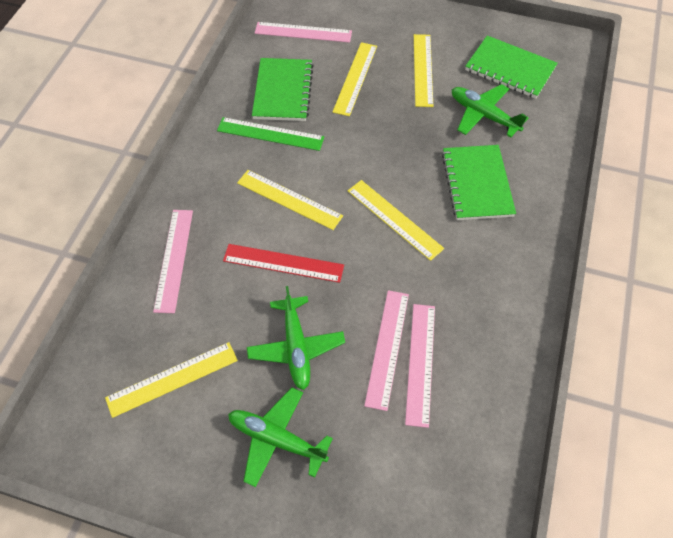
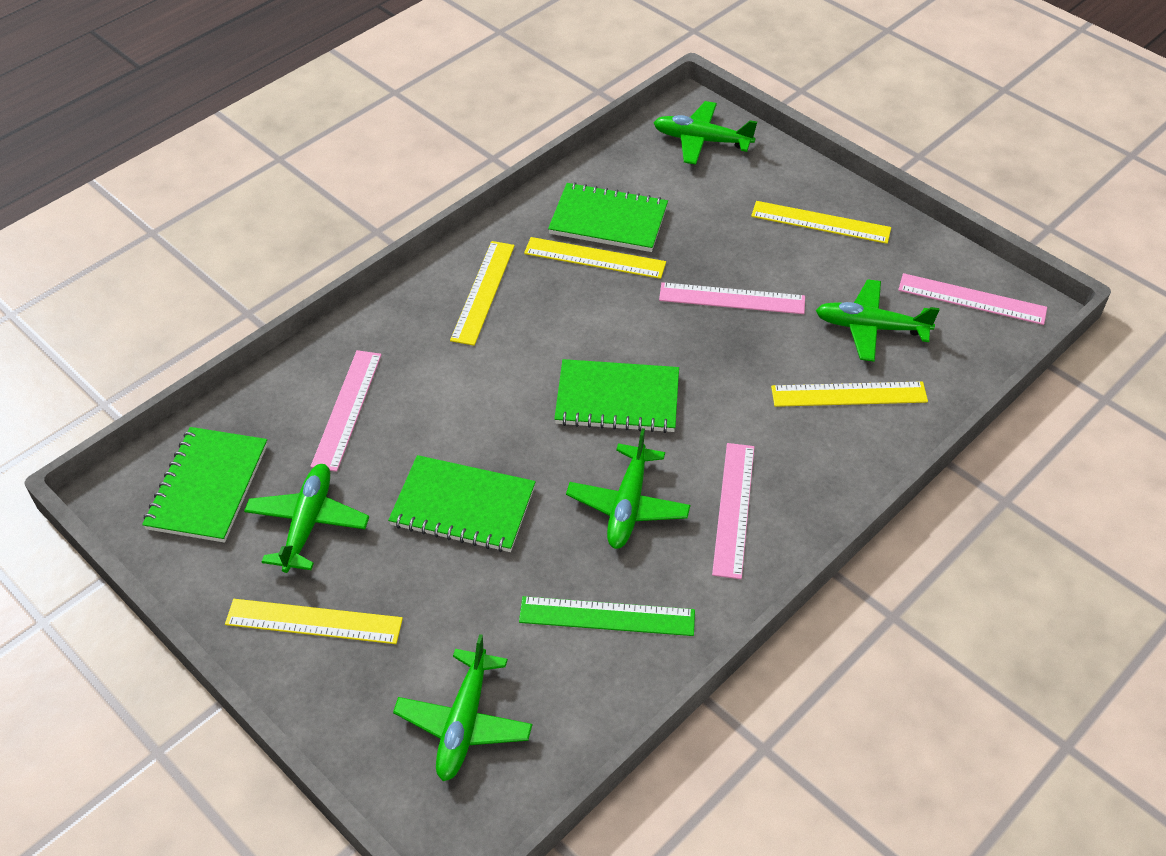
green notebook: 3 -> 4
green plane: 3 -> 5
red ruler: 1 -> 0

